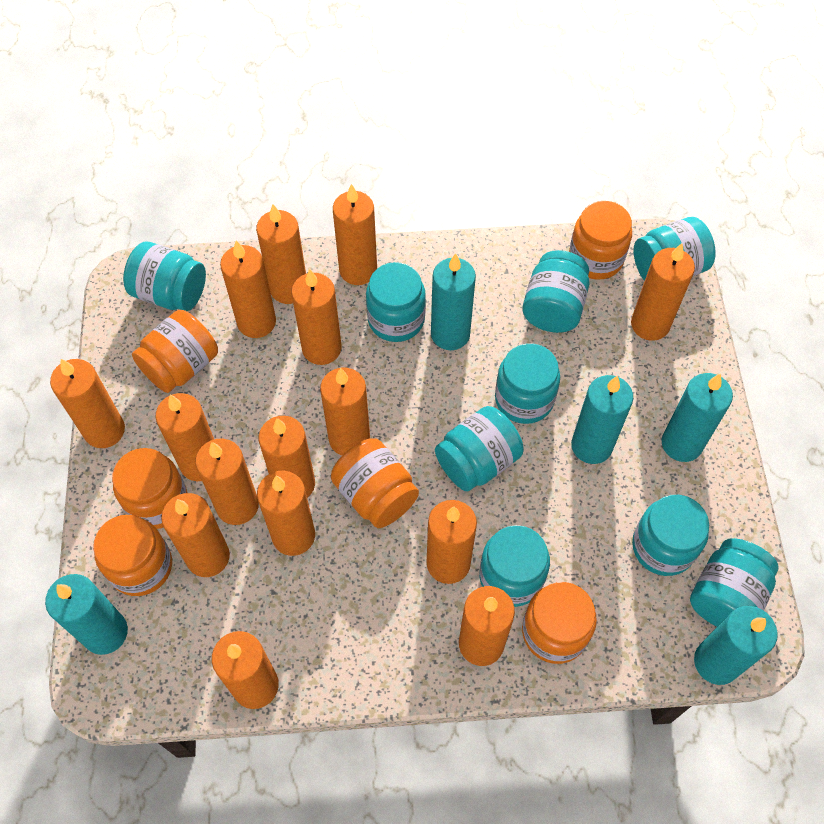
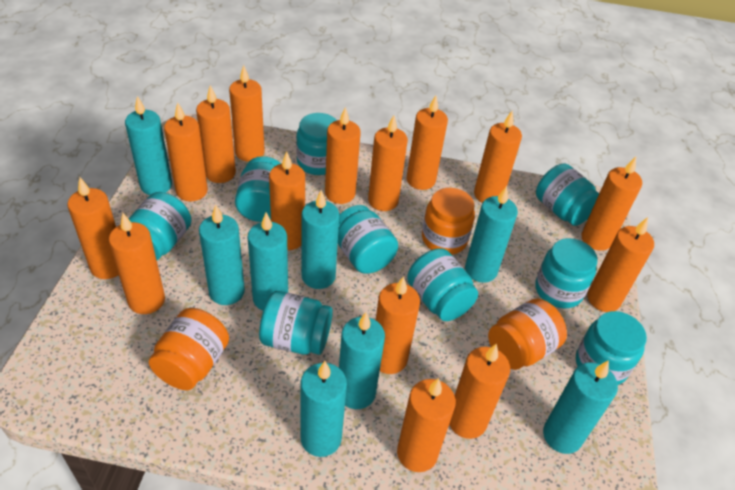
orange jar: 6 -> 3
turquoise candle: 5 -> 8

